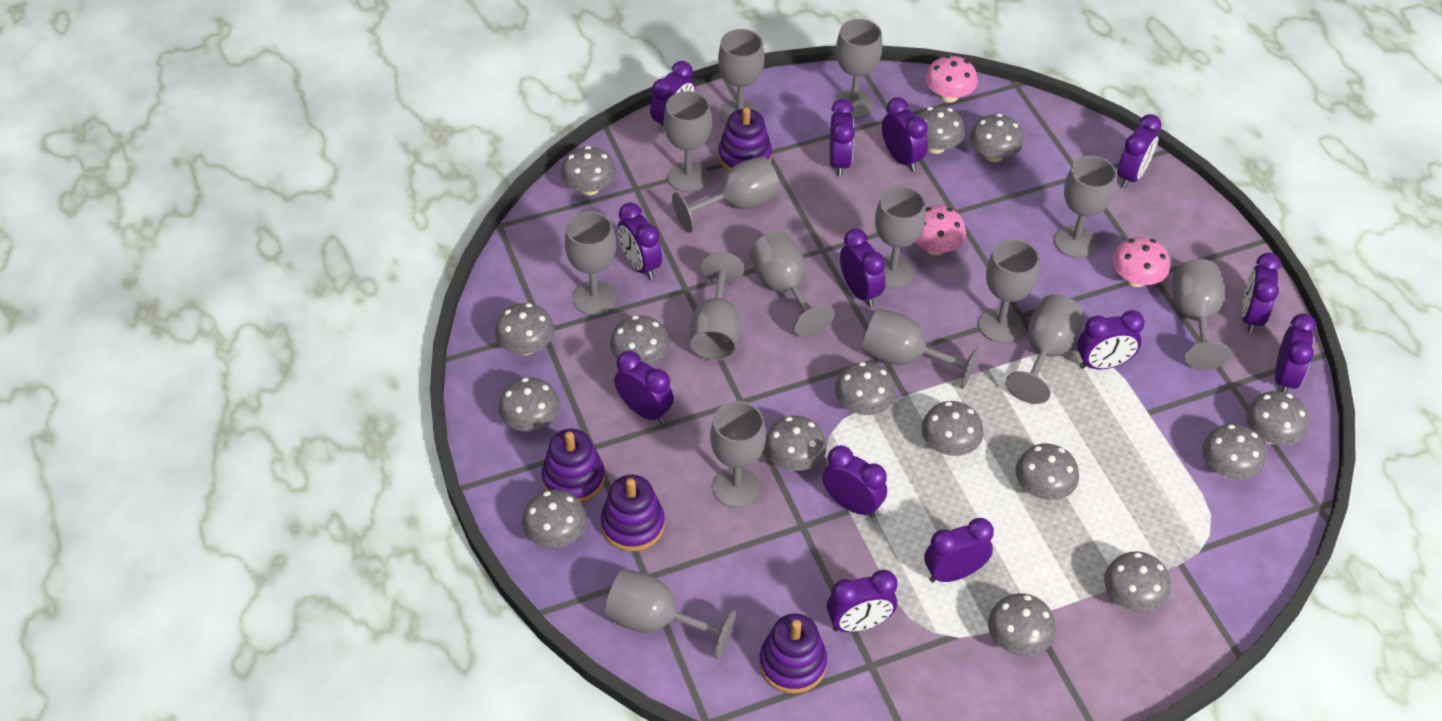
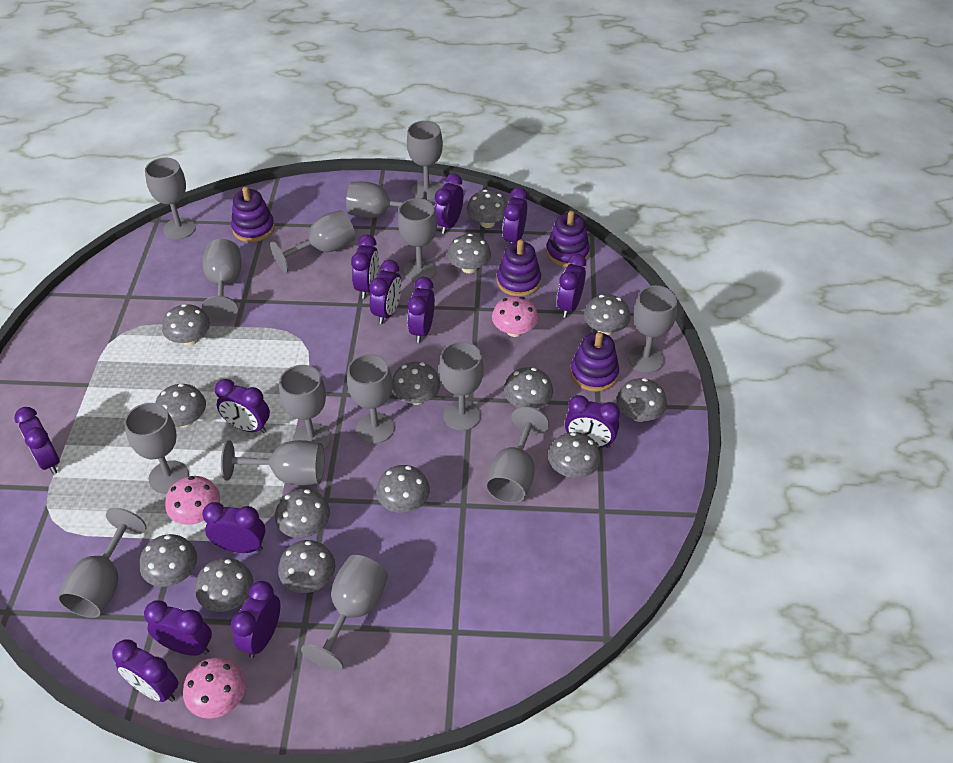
grey mushroom: 15 -> 14

